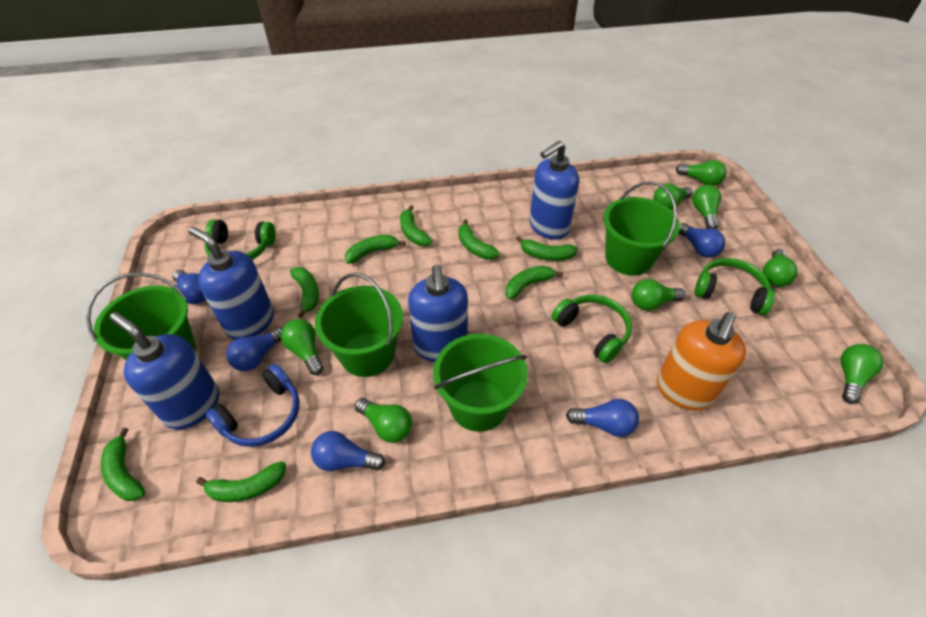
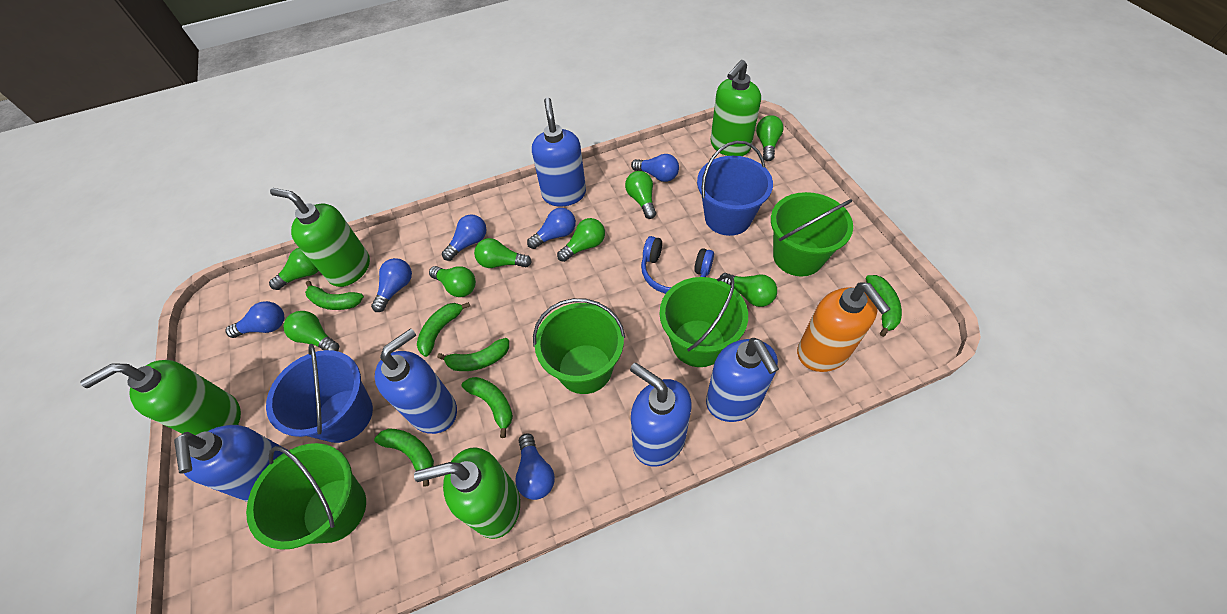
blue bucket: 0 -> 2
blue light bulb: 5 -> 6
blue soap dispenser: 4 -> 5
green banana: 8 -> 6
green headphones: 3 -> 0
green soap dispenser: 0 -> 4

